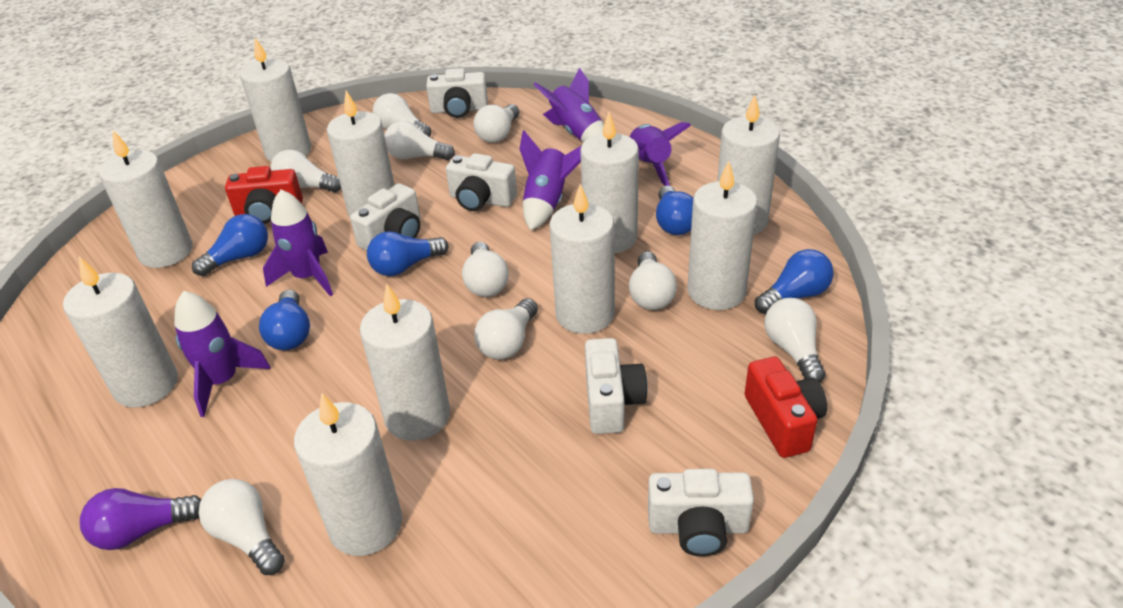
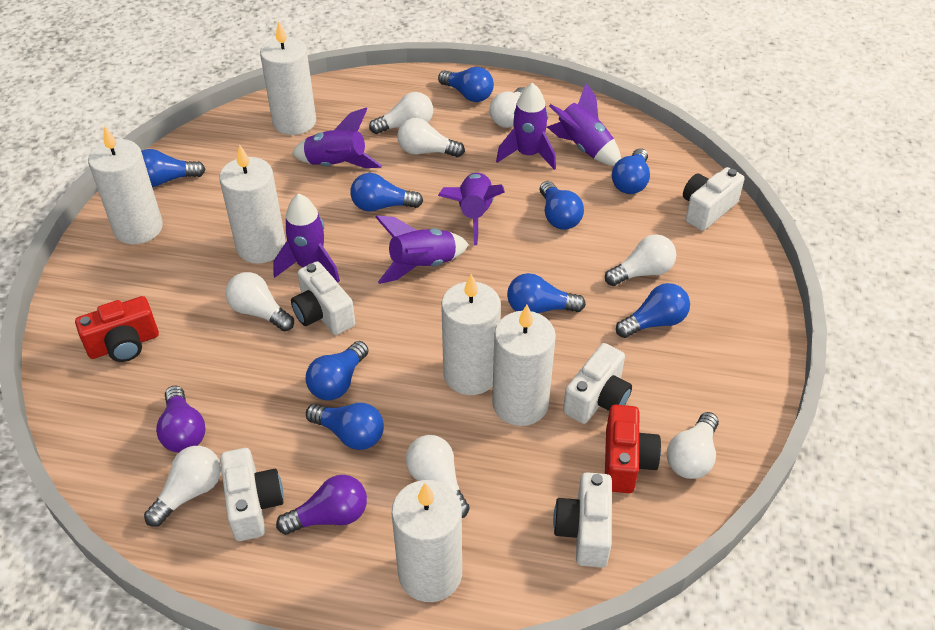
blue light bulb: 5 -> 9
purple light bulb: 1 -> 2
purple rocket: 5 -> 6
white candle: 10 -> 6
white light bulb: 9 -> 8

